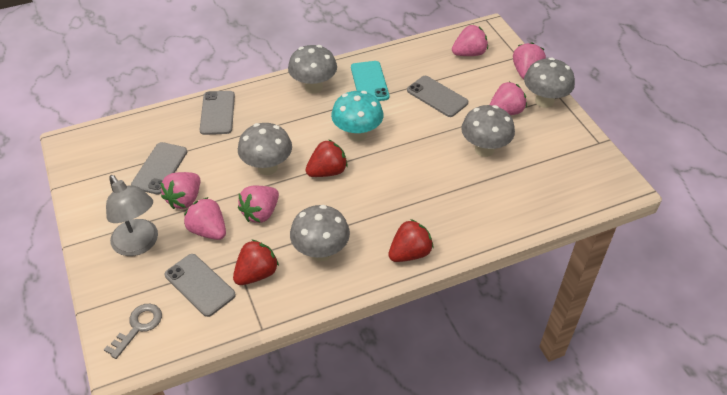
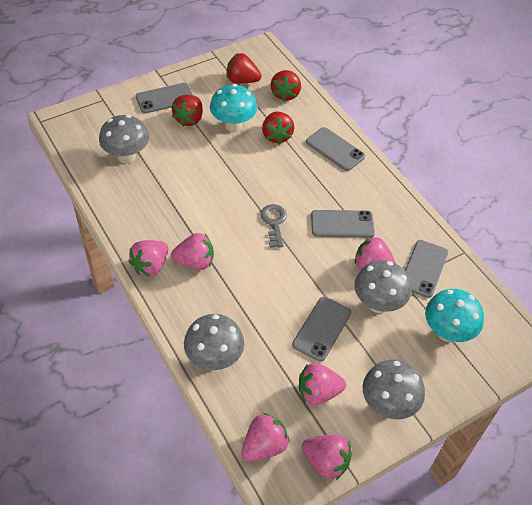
grey lamp: 1 -> 0
grey mushroom: 5 -> 4
grey phone: 4 -> 5
red strawberry: 3 -> 4
turquoise mushroom: 1 -> 2
turquoise phone: 1 -> 0

